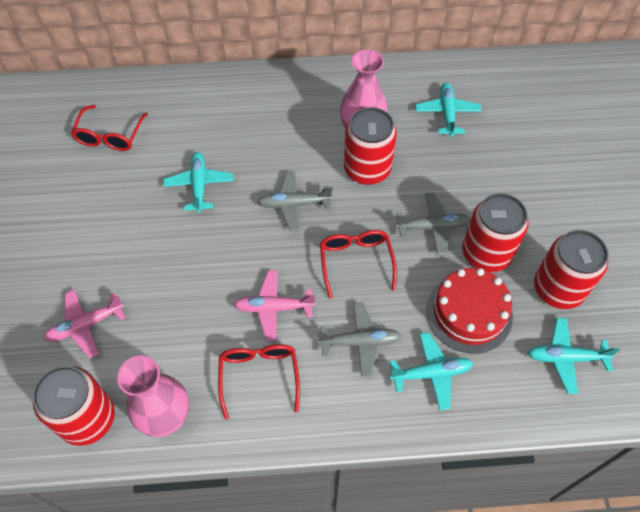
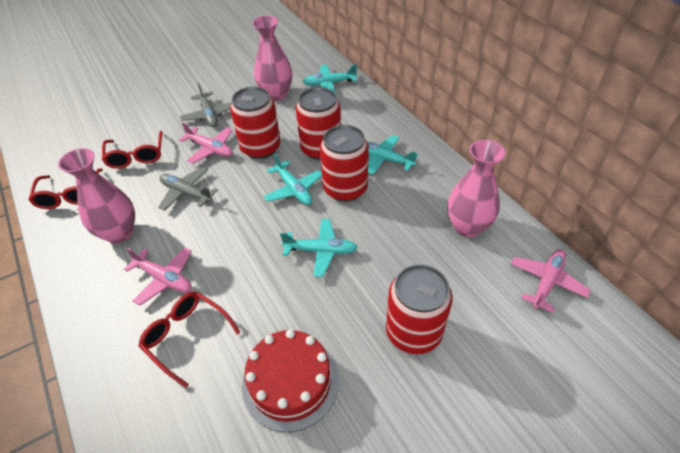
grey plane: 3 -> 2
pink plane: 2 -> 3
pink vase: 2 -> 3

